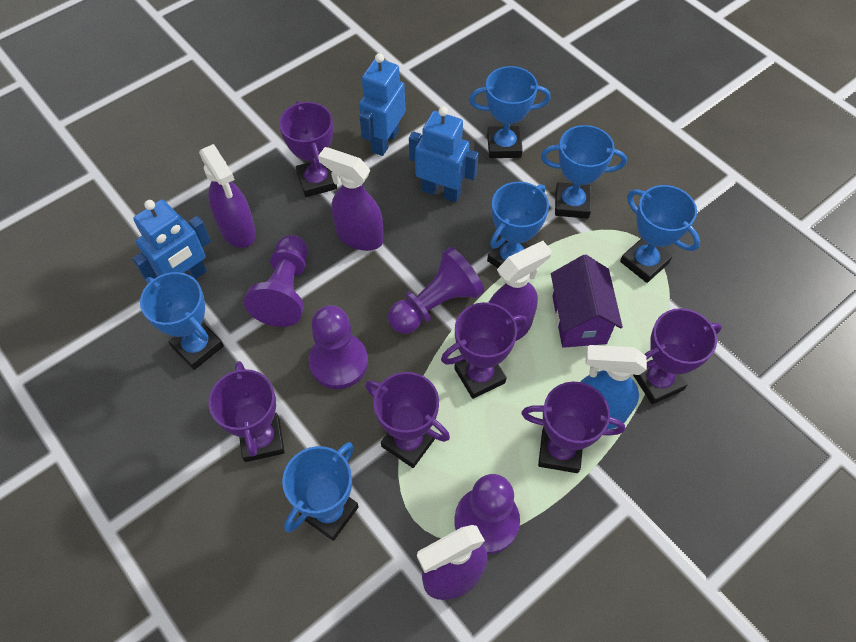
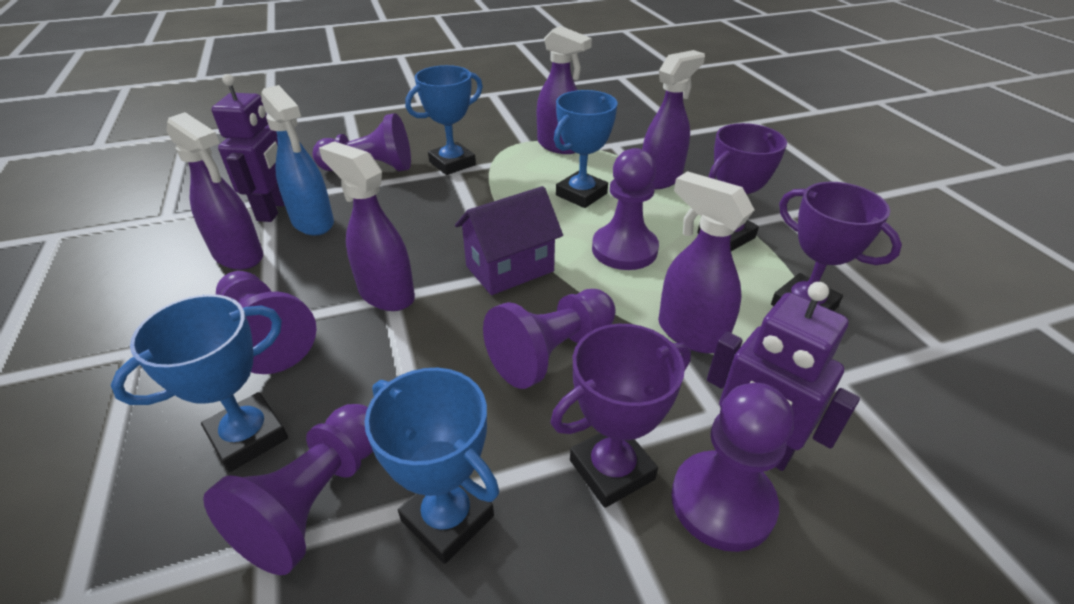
blue robot: 3 -> 0
blue trophy: 6 -> 4
purple pawn: 4 -> 6
purple robot: 0 -> 2
purple spray bottle: 4 -> 5
purple trophy: 6 -> 3

